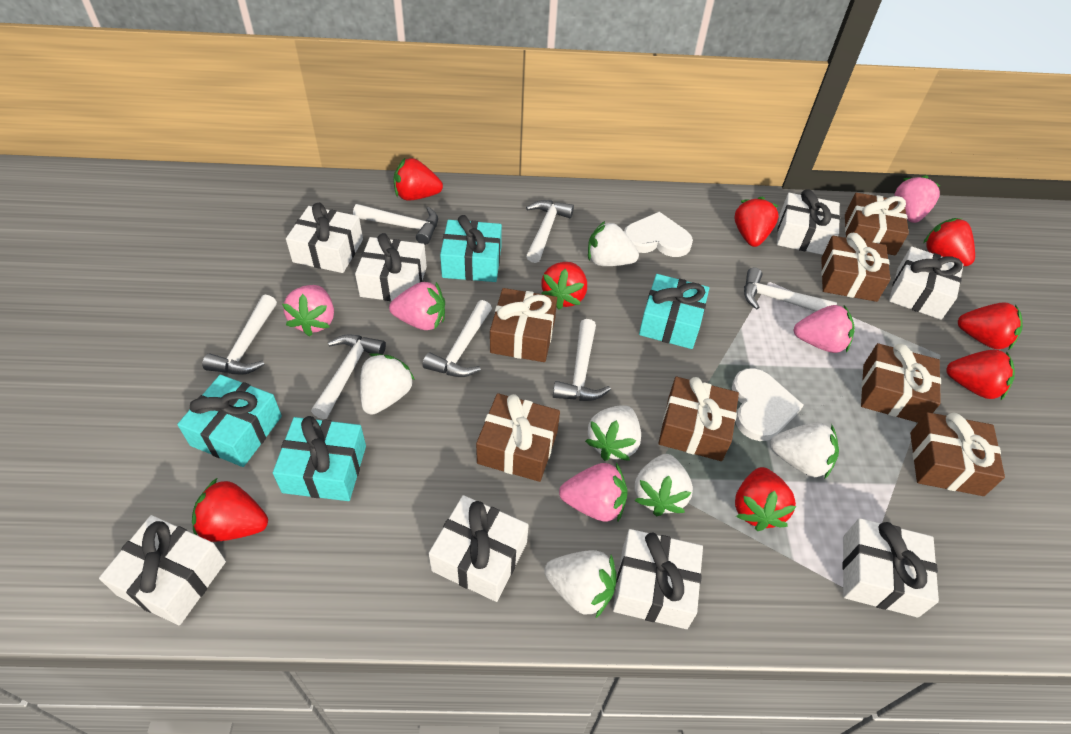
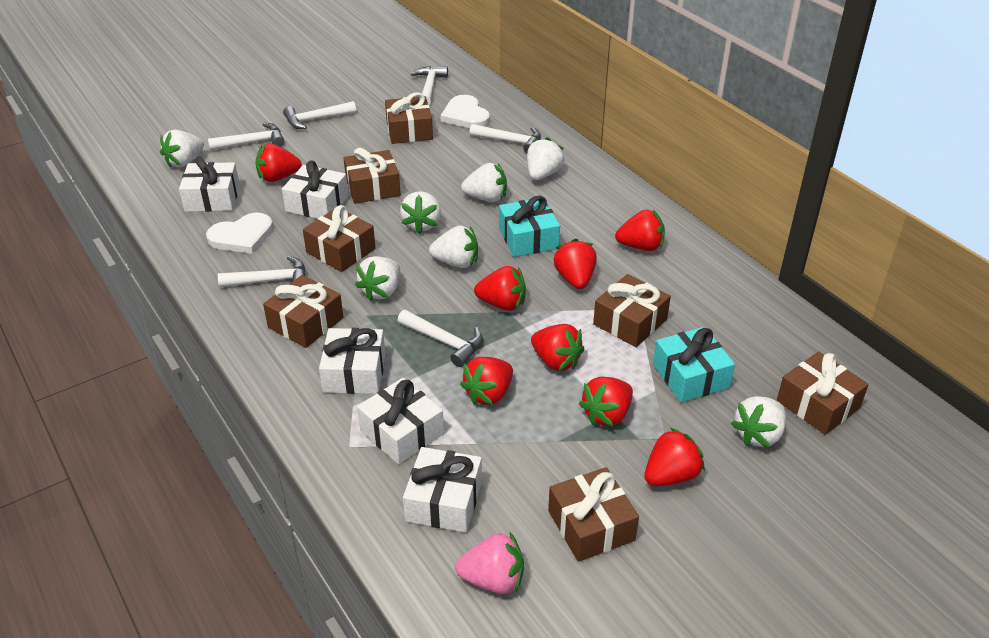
pink strawberry: 5 -> 1
turquoise gift: 4 -> 2
white gift: 8 -> 5
white hammer: 7 -> 6
white strawberry: 6 -> 7

